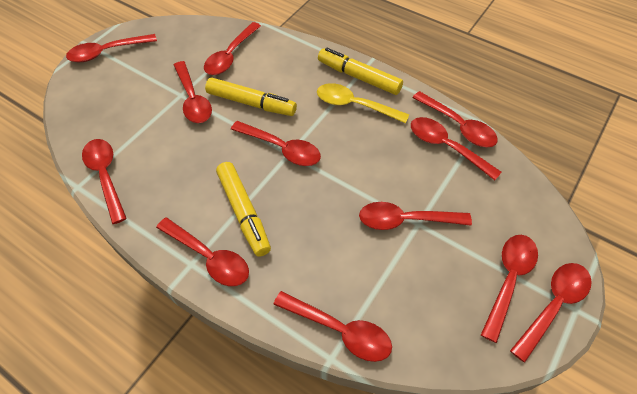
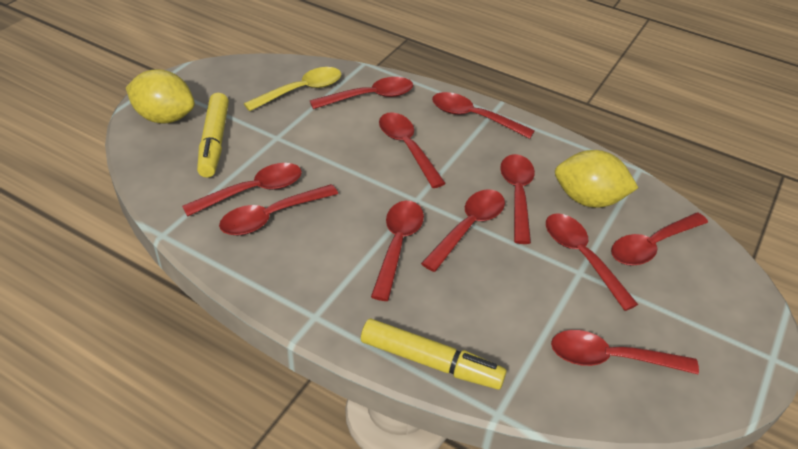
red spoon: 12 -> 11
yellow lemon: 0 -> 2
yellow marker: 3 -> 2

